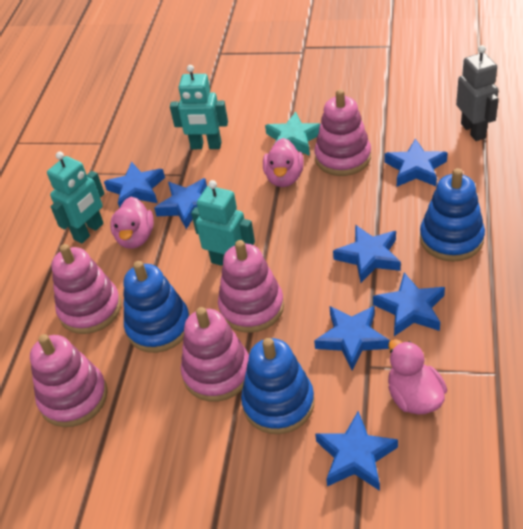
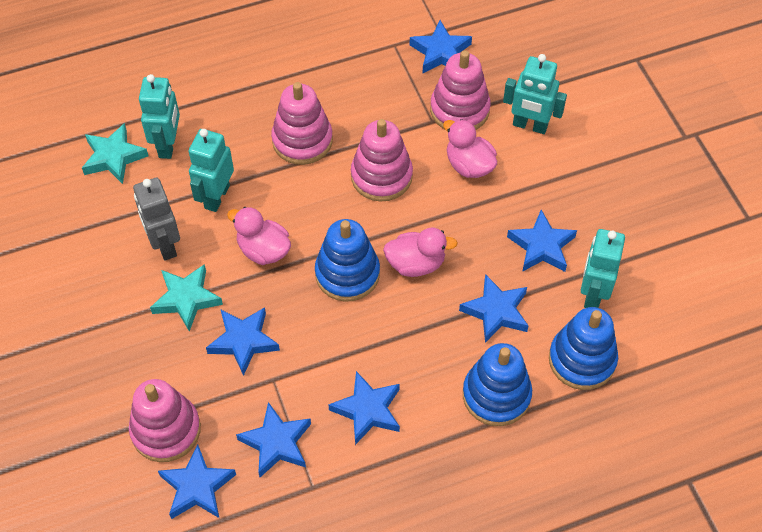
pink stacking toy: 5 -> 4
turquoise robot: 3 -> 4
turquoise star: 1 -> 2

